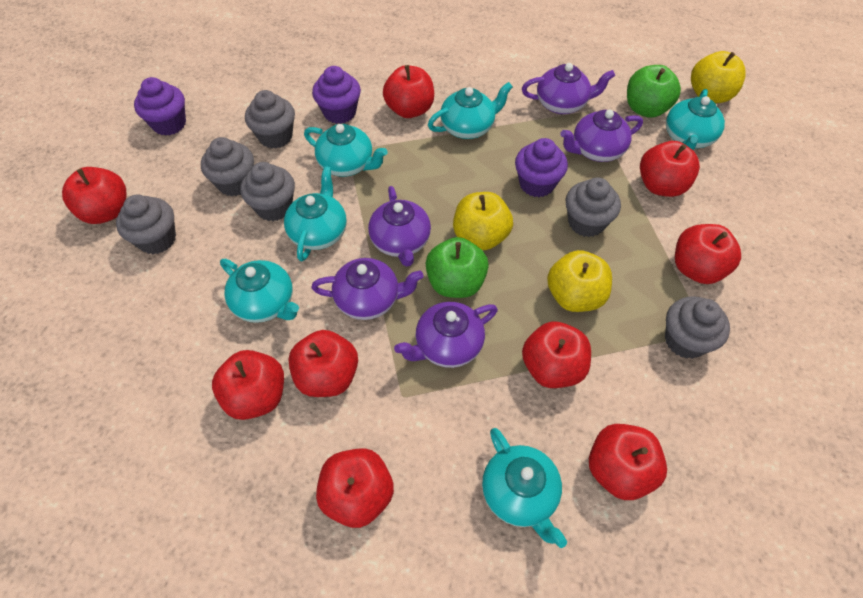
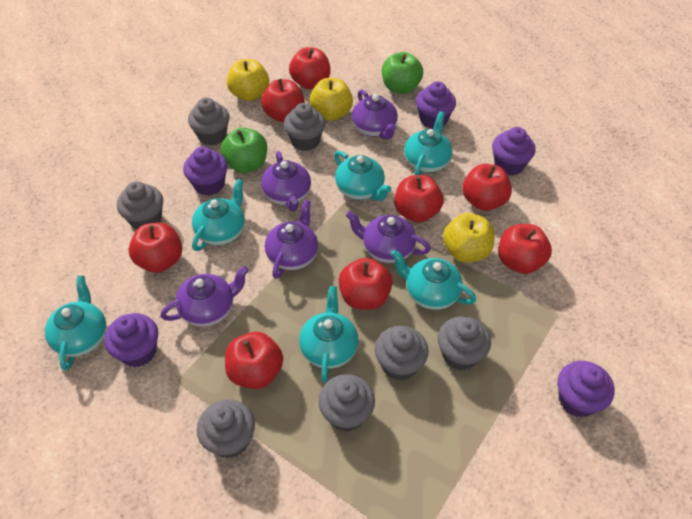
grey cupcake: 6 -> 7
purple cupcake: 3 -> 5
red apple: 9 -> 8

